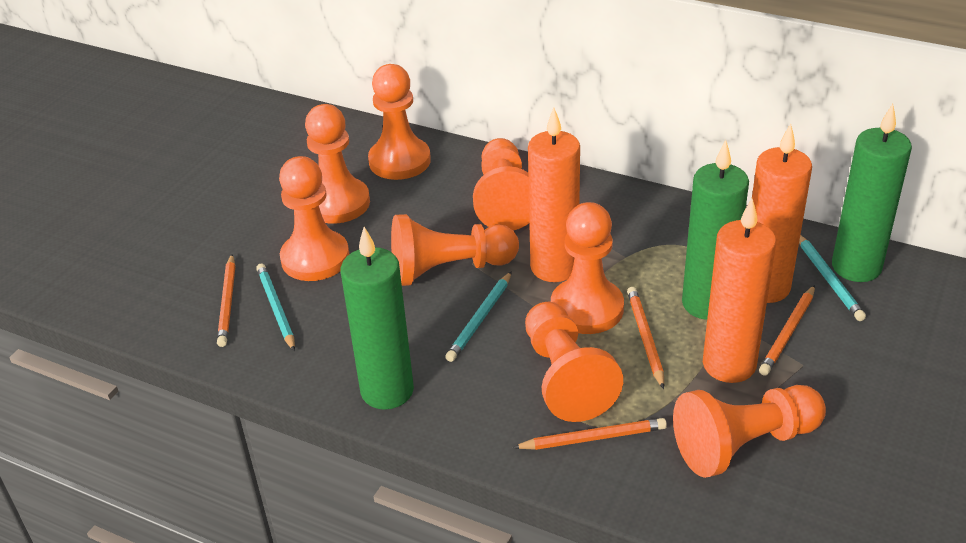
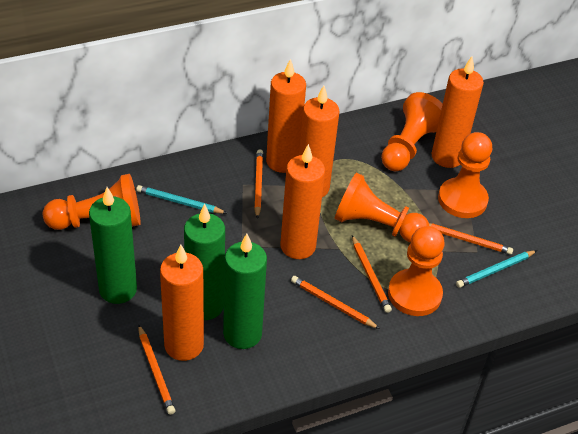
orange candle: 3 -> 5
orange pawn: 8 -> 5
orange pencil: 4 -> 5
turquoise pencil: 3 -> 2

